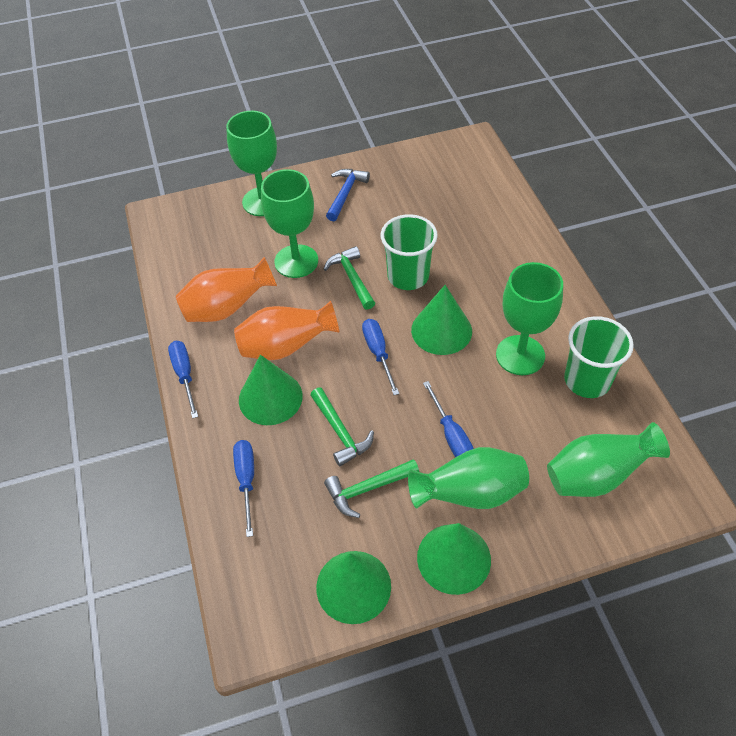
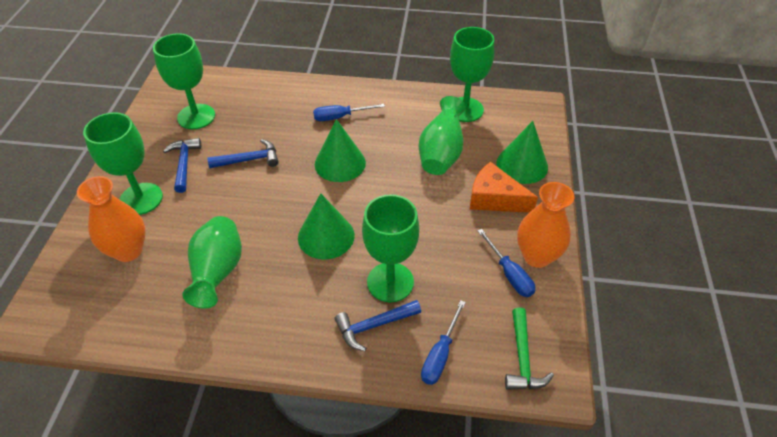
blue hammer: 1 -> 3
blue screwdriver: 4 -> 3
green cone: 4 -> 3
green cup: 2 -> 0
green goblet: 3 -> 4
green hammer: 3 -> 1
orange cheese: 0 -> 1

